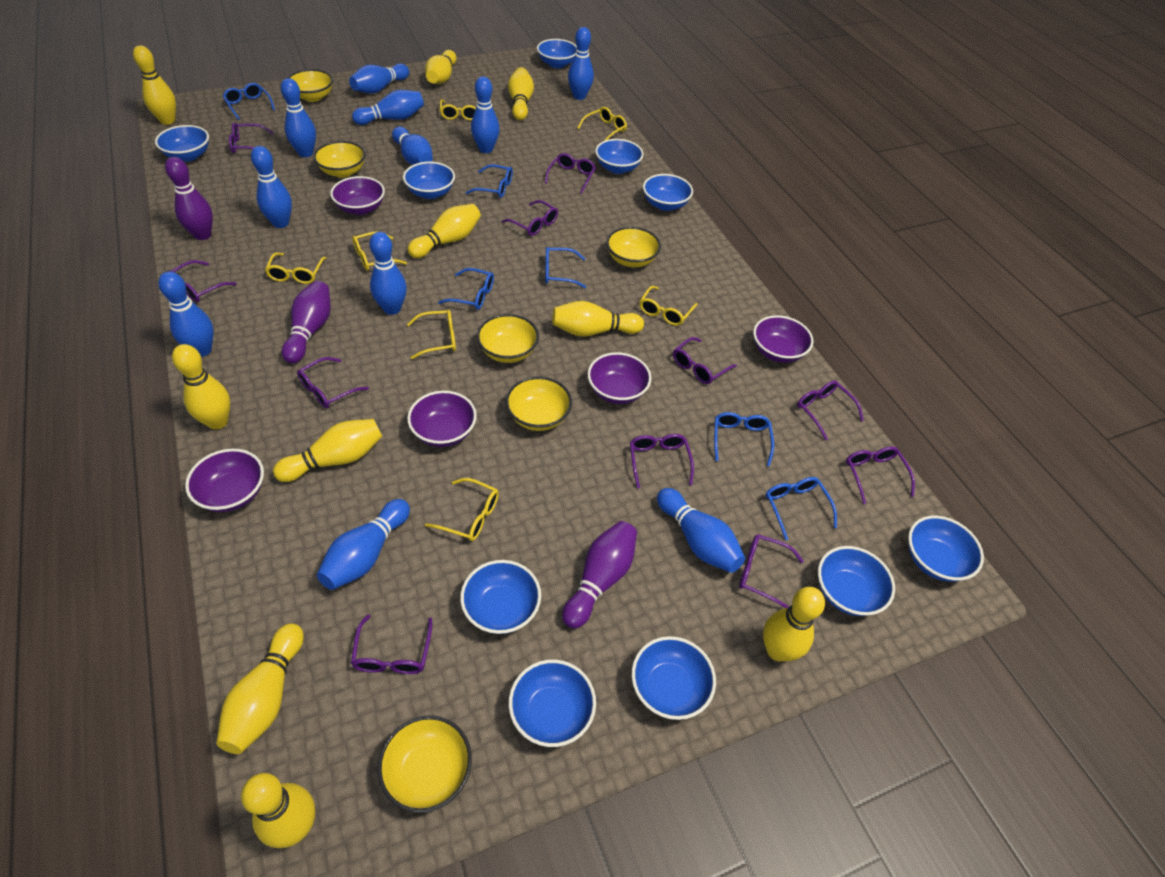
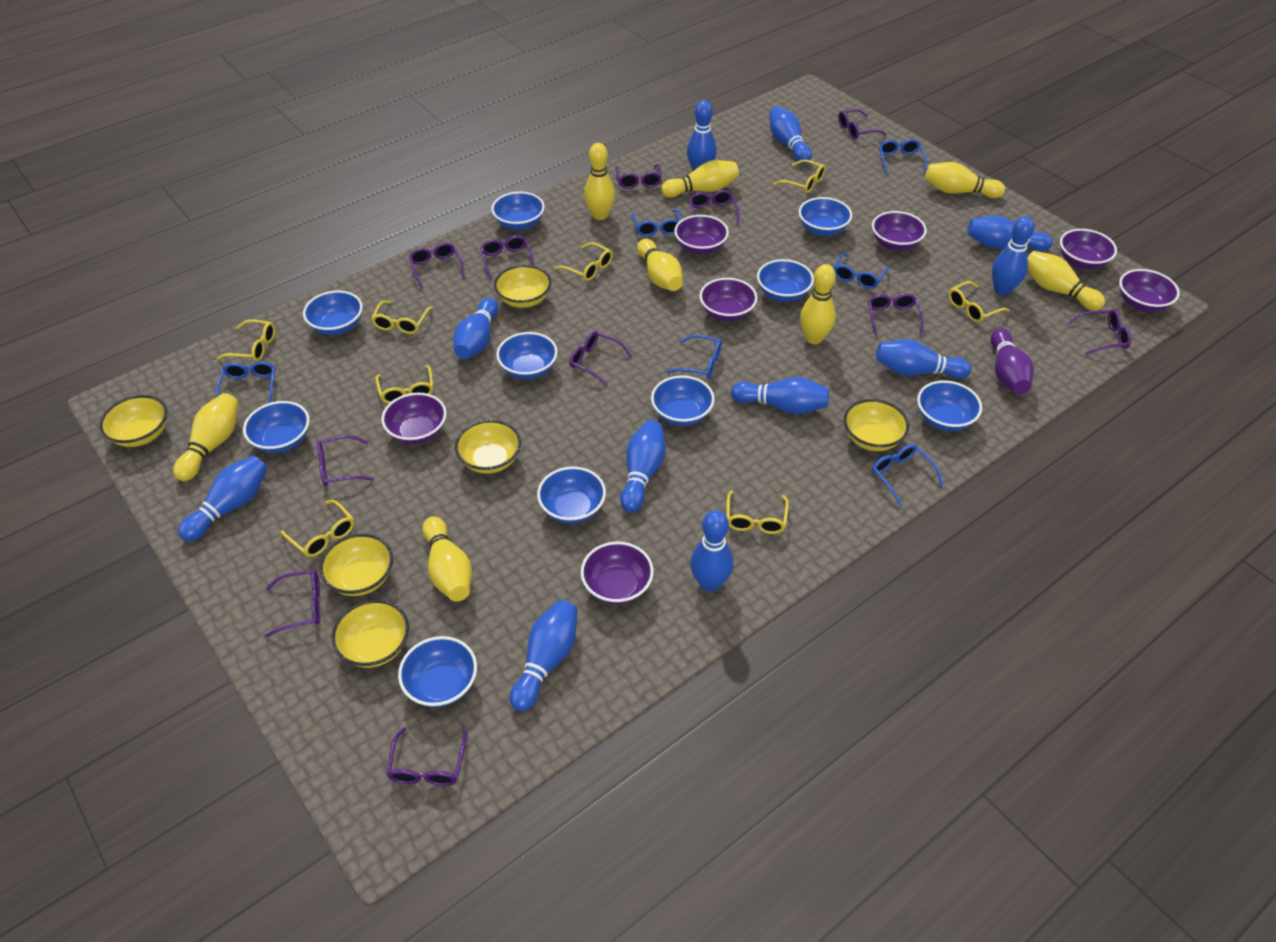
purple bowl: 5 -> 7
purple bowling pin: 3 -> 1
yellow bowling pin: 10 -> 8
yellow glasses: 7 -> 8

